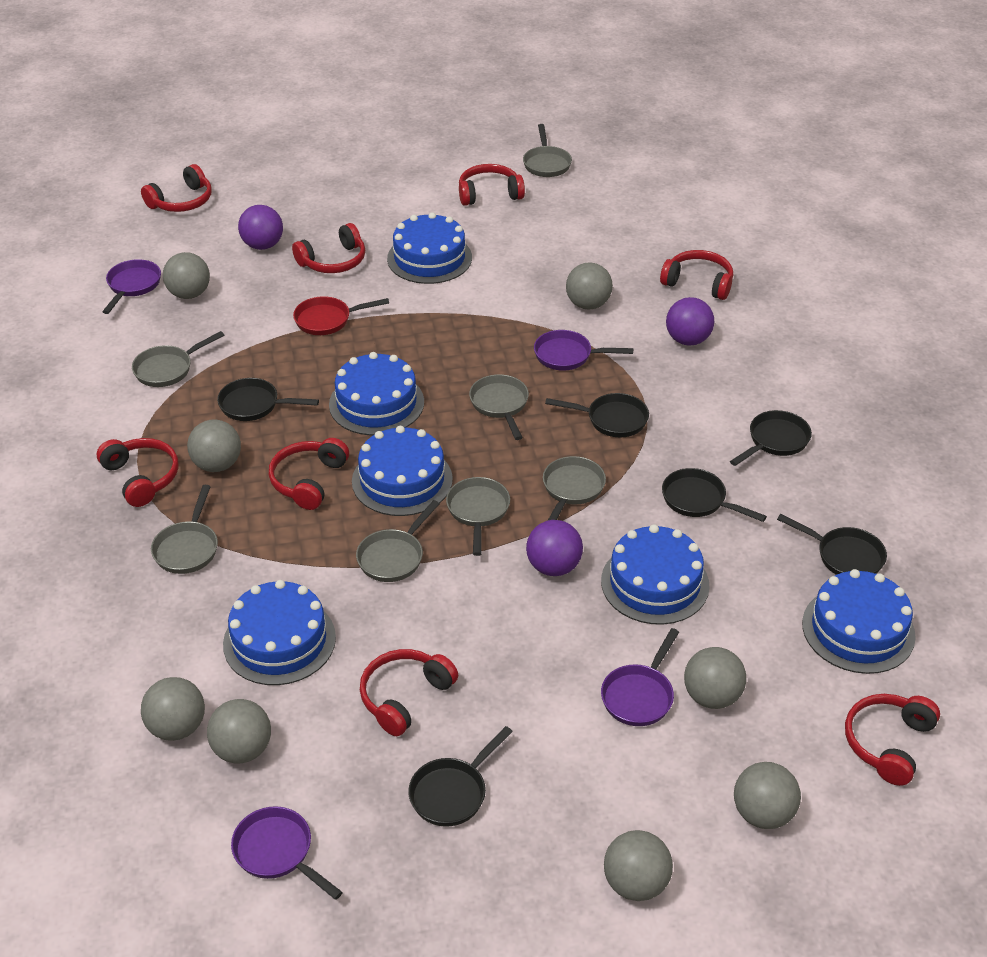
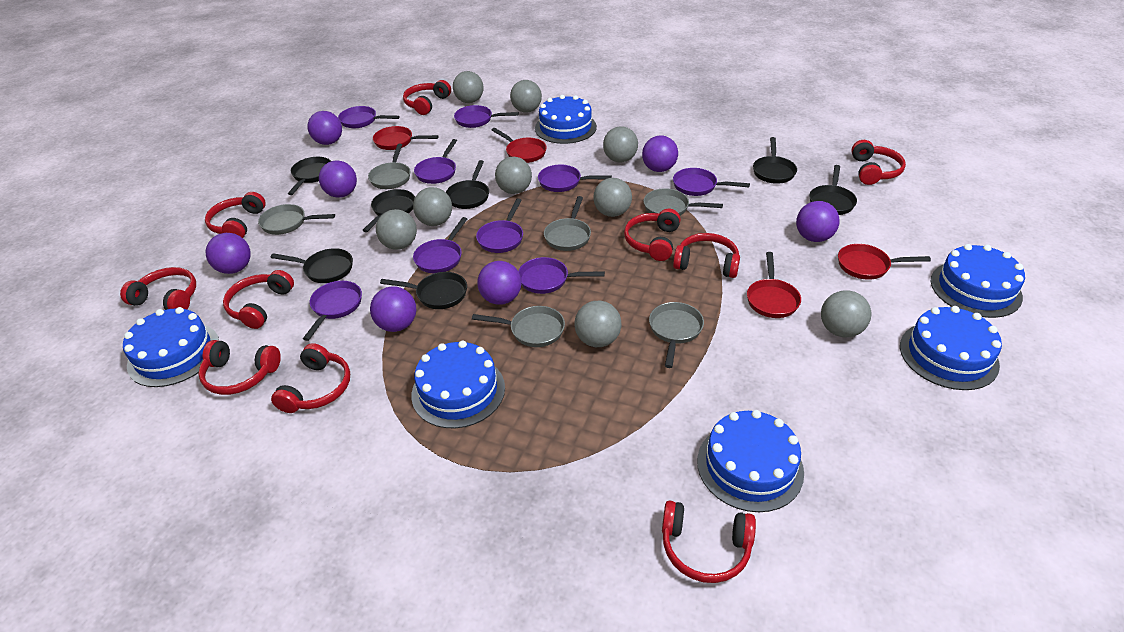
black pan: 6 -> 7
grey ball: 8 -> 9
grey pan: 7 -> 6
purple ball: 3 -> 7
purple pan: 4 -> 9
red headphones: 8 -> 10
red pan: 1 -> 4

